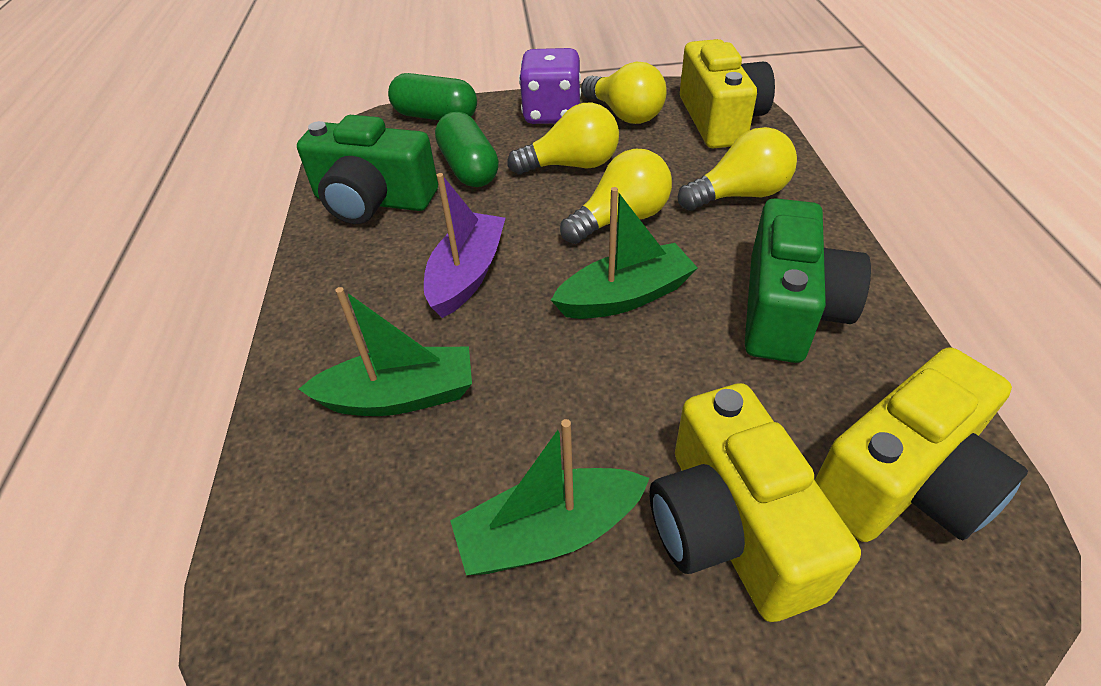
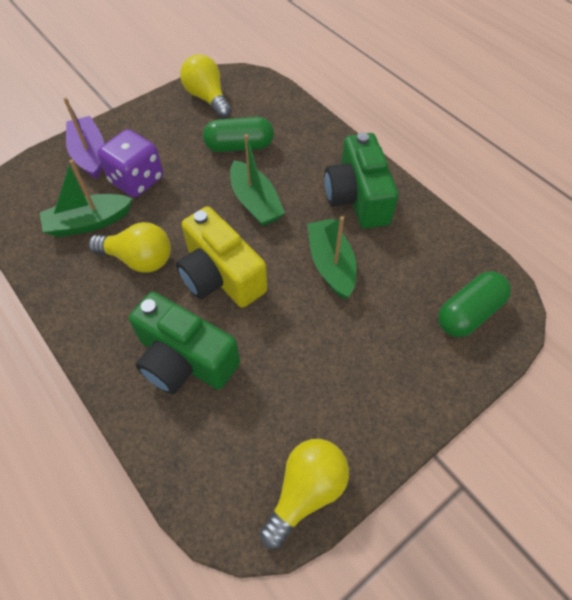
yellow camera: 3 -> 1
yellow light bulb: 4 -> 3

